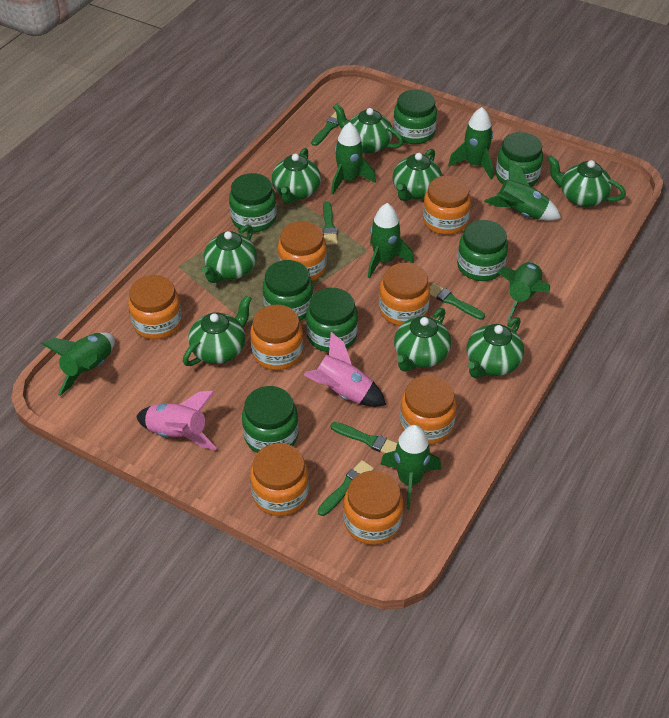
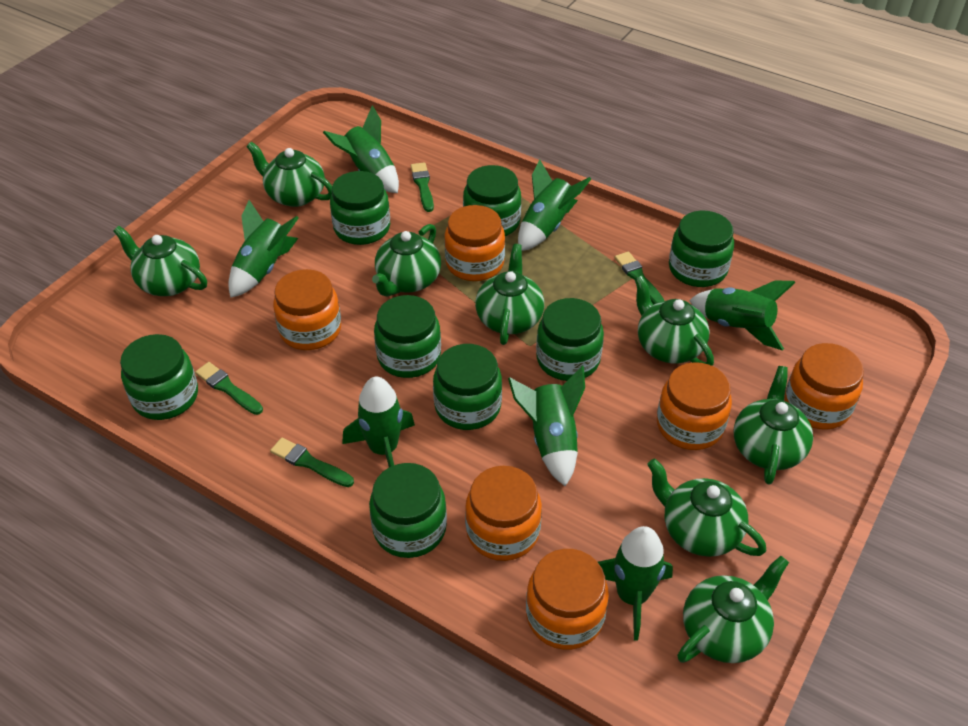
green brush: 5 -> 4
green jar: 7 -> 8
orange jar: 8 -> 6
pink rocket: 2 -> 0

